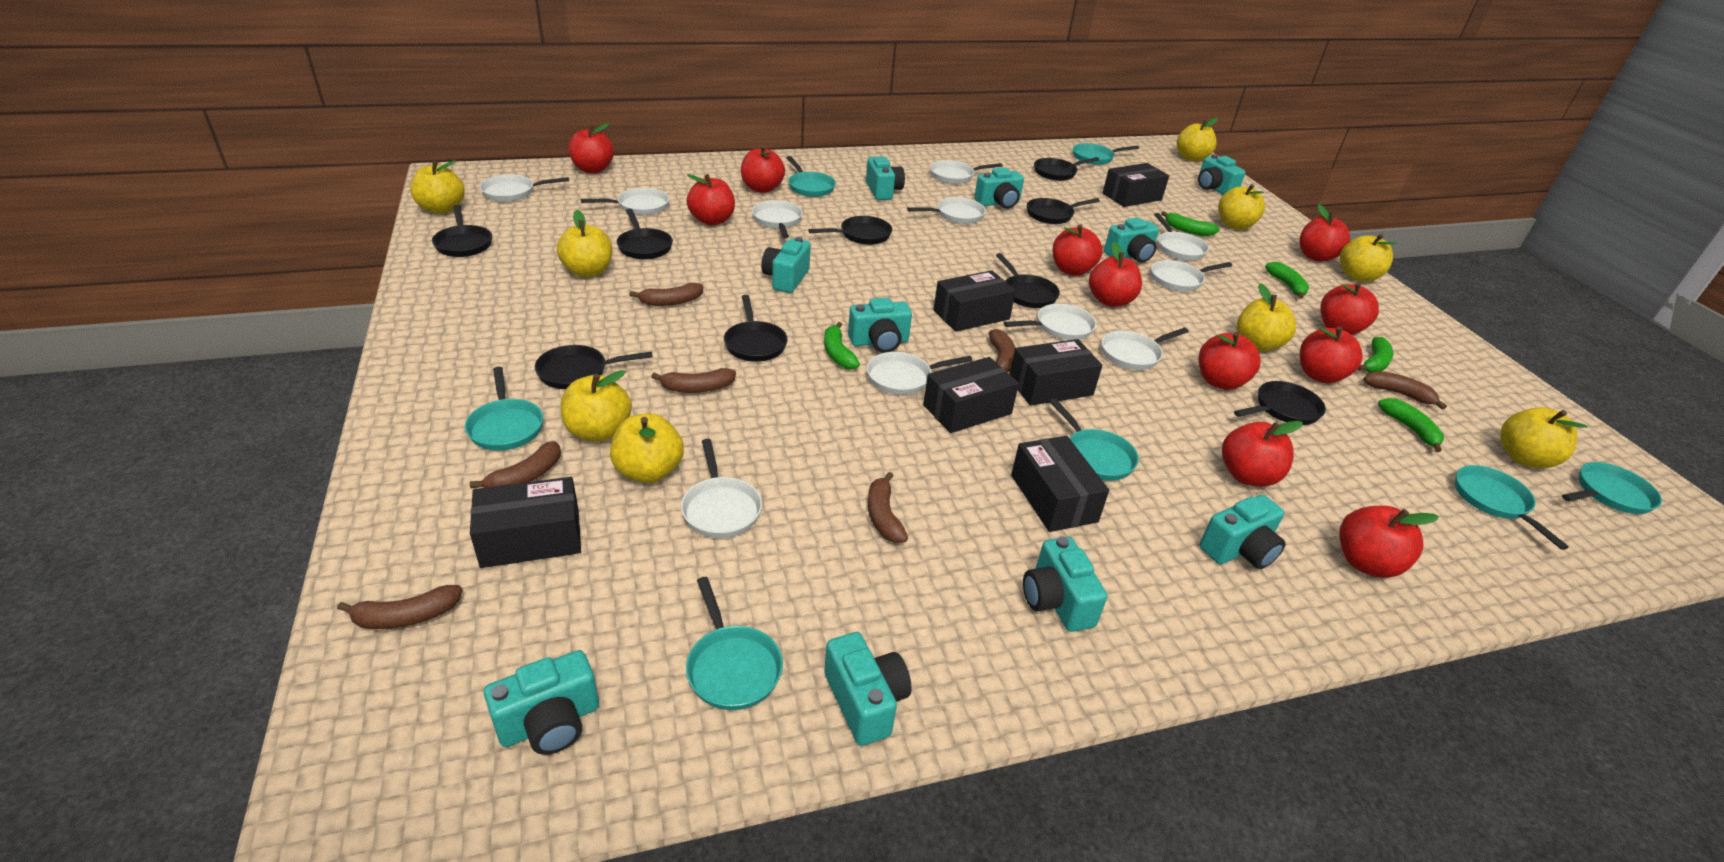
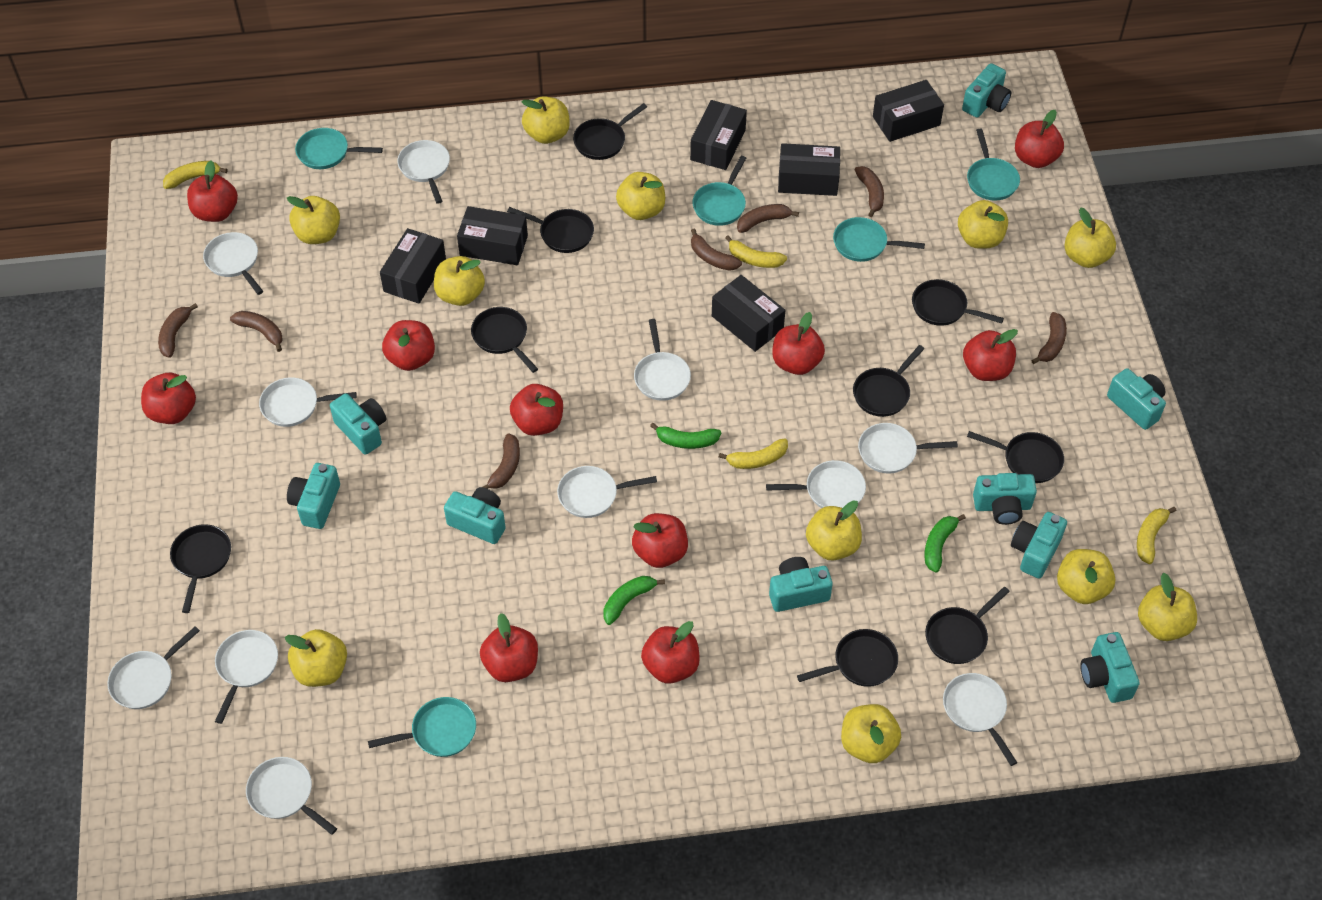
green banana: 5 -> 3
red apple: 11 -> 10
turquoise camera: 10 -> 9
turquoise pan: 7 -> 5
yellow apple: 9 -> 11
yellow banana: 0 -> 4

